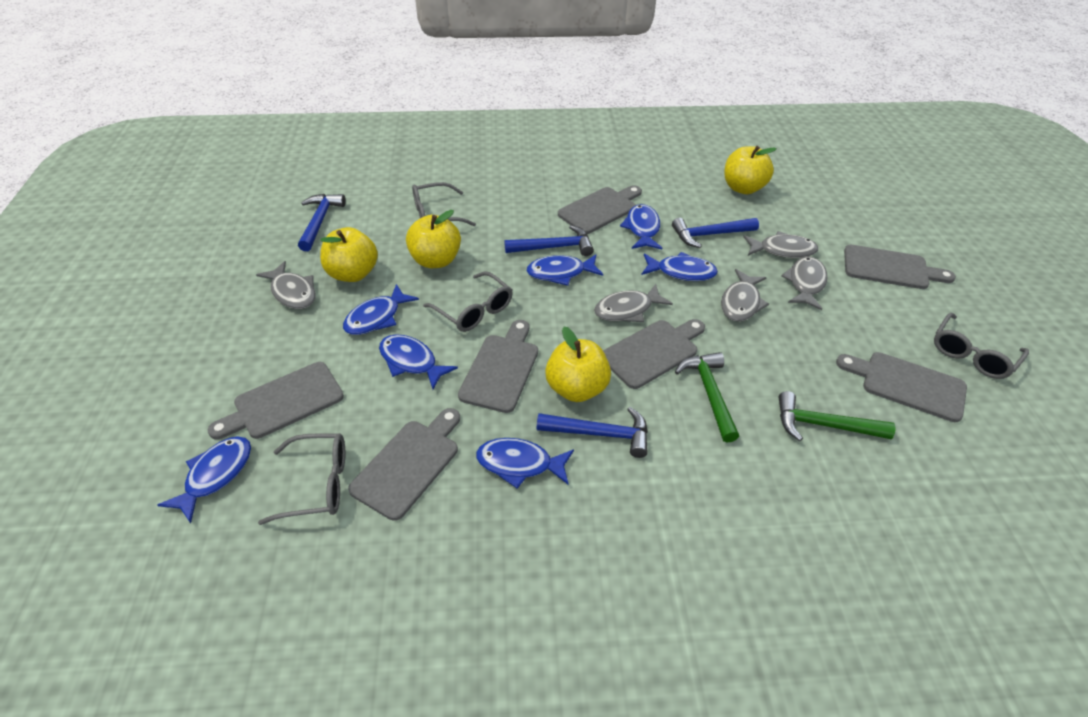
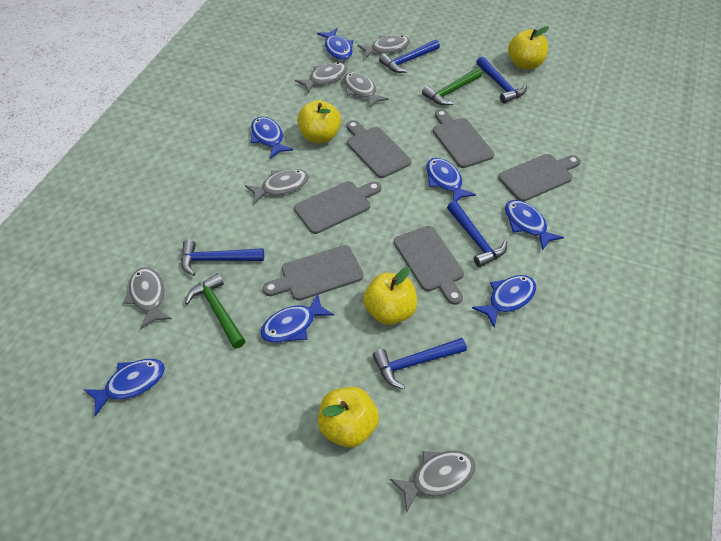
blue hammer: 4 -> 5
grey cutting board: 7 -> 6
grey fish: 5 -> 6
grey glasses: 4 -> 0

